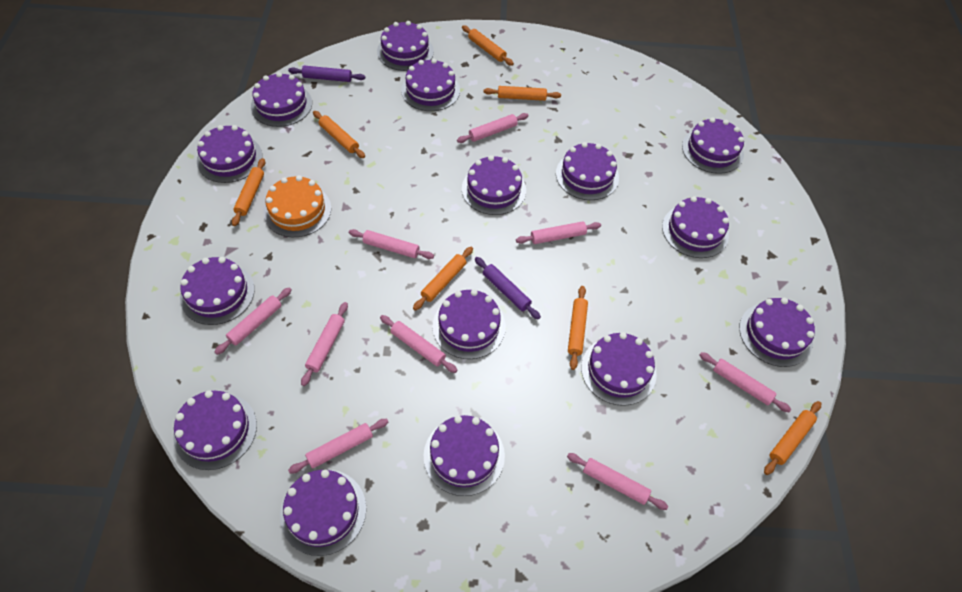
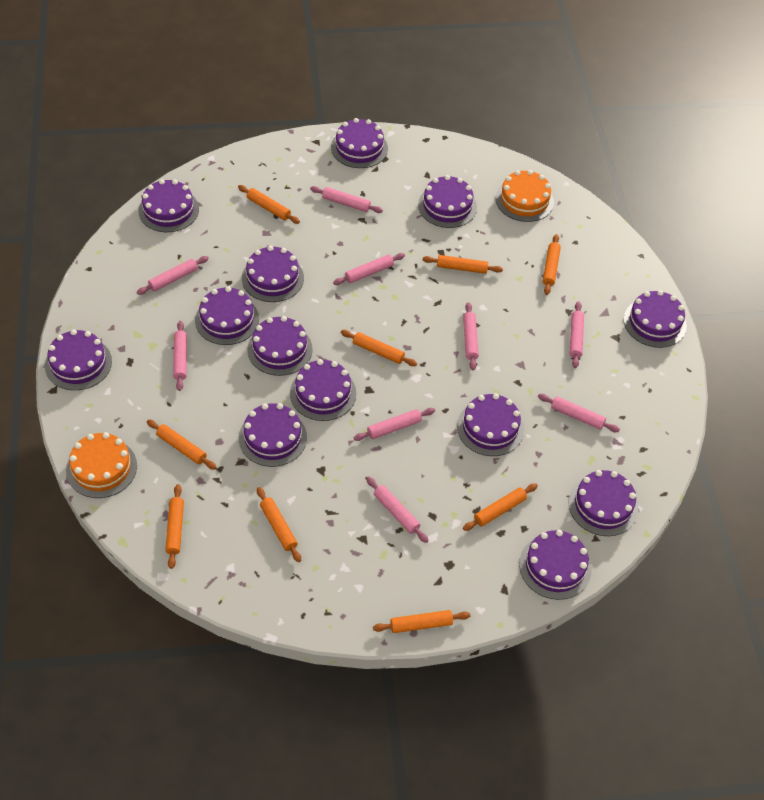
orange cake: 1 -> 2
orange rolling pin: 7 -> 9
purple cake: 15 -> 13
purple rolling pin: 2 -> 0

